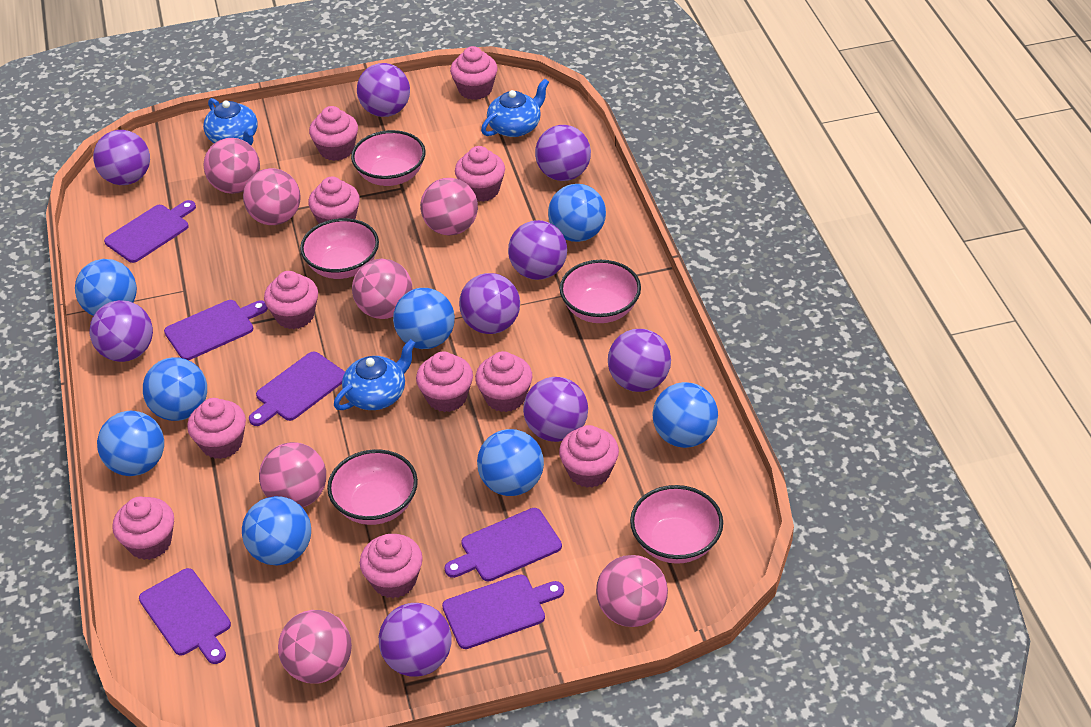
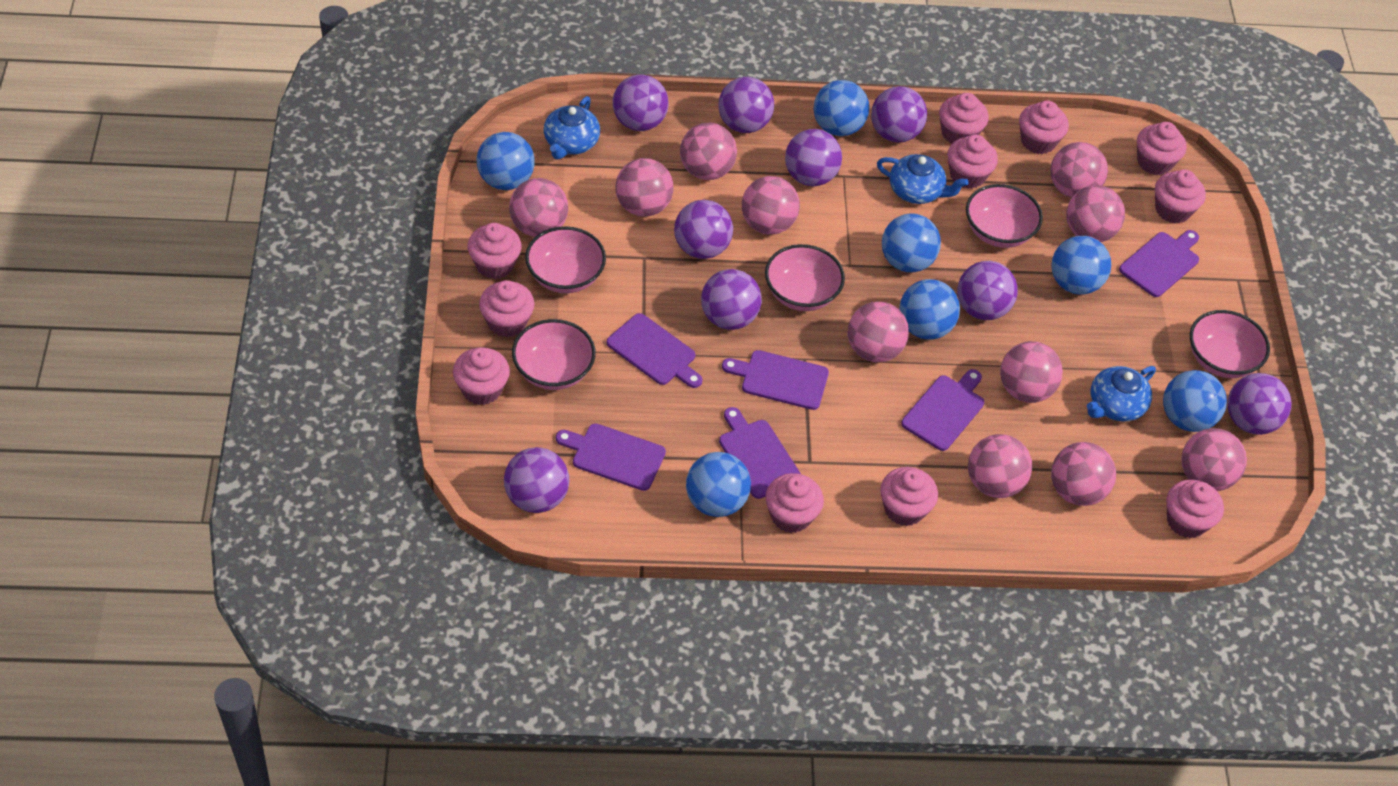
blue ball: 8 -> 7
pink ball: 7 -> 11

